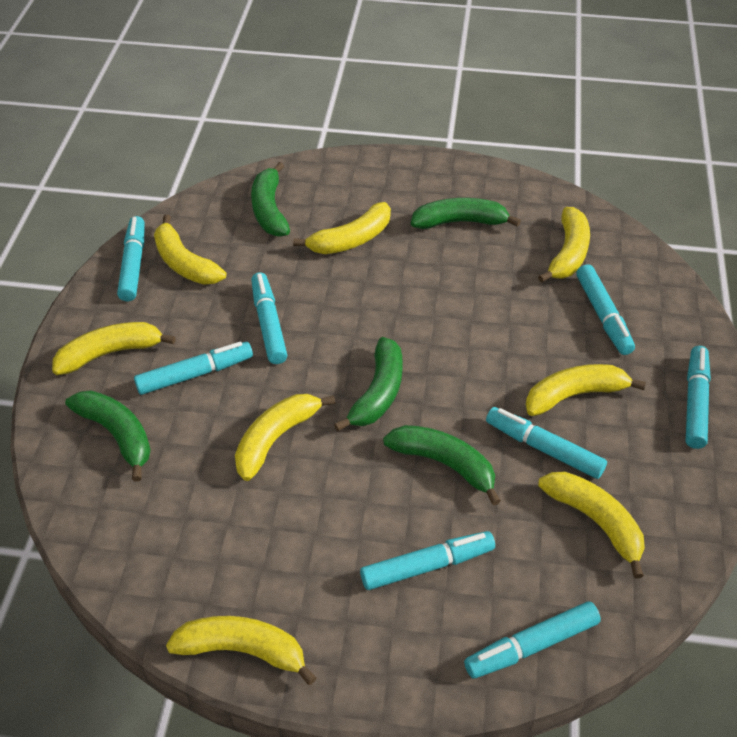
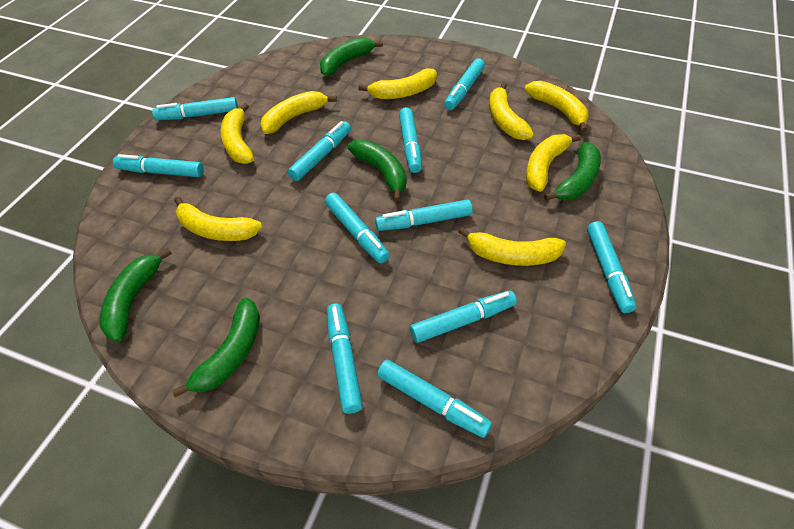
turquoise marker: 8 -> 11

